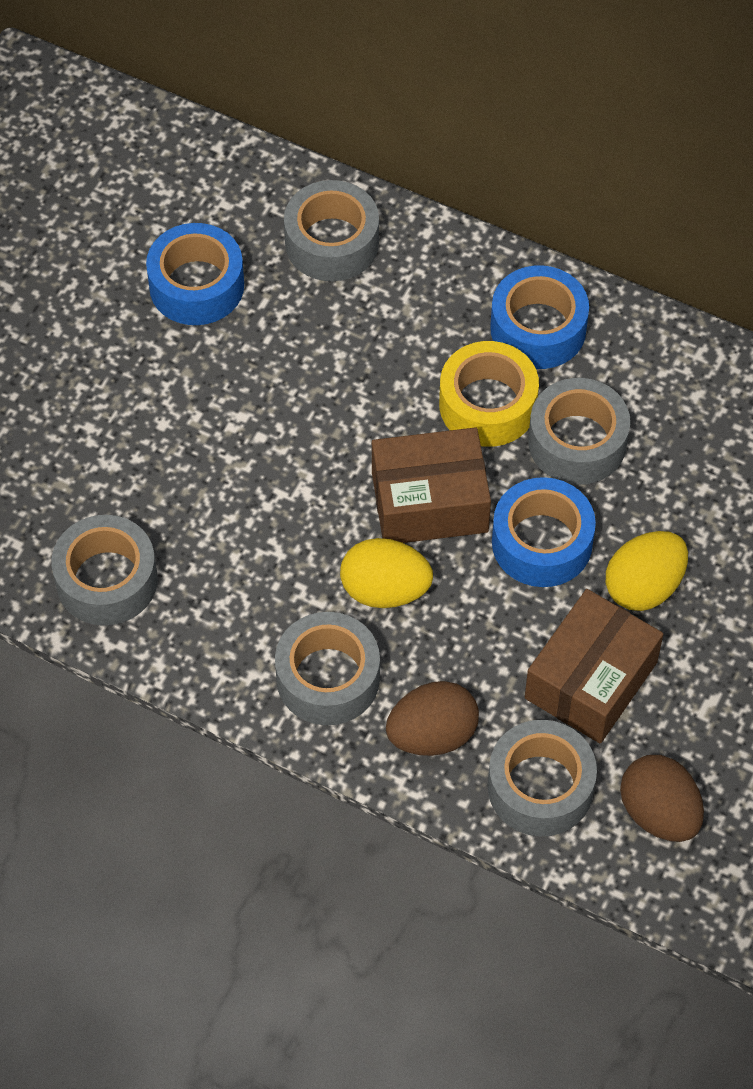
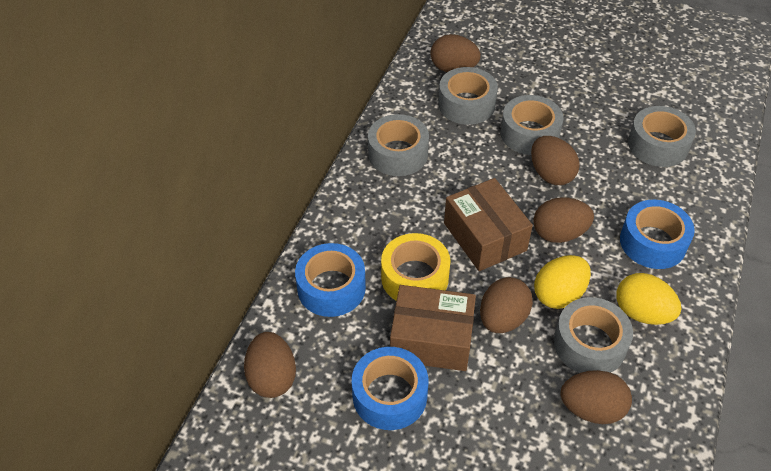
brown egg: 2 -> 6

